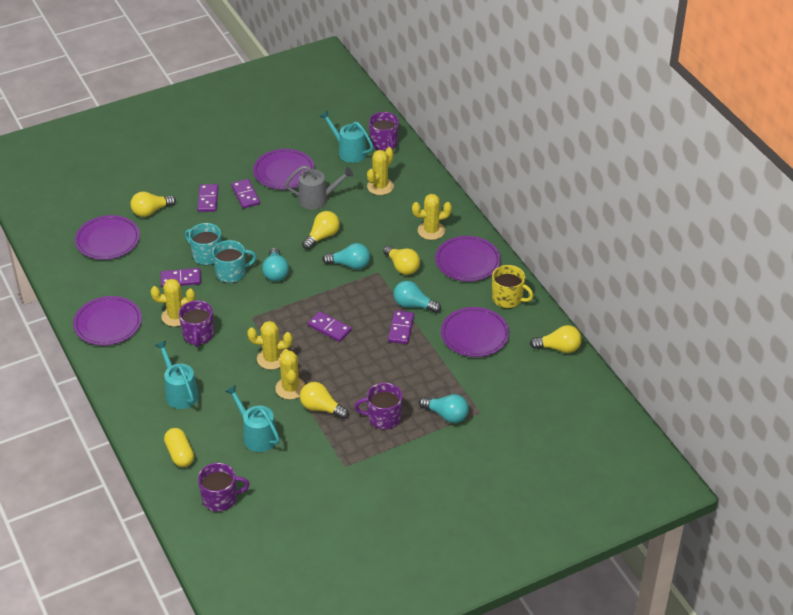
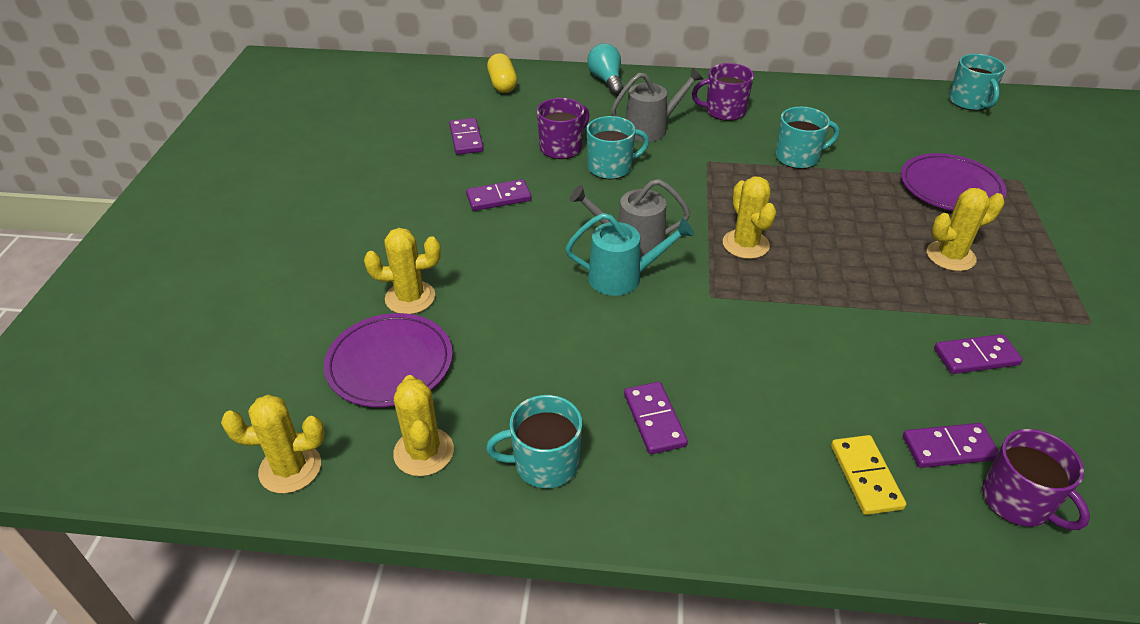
grey watering can: 1 -> 2
purple mug: 4 -> 3
purple plate: 5 -> 2
turquoise light bulb: 4 -> 1
turquoise mug: 2 -> 4
turquoise watering can: 3 -> 1
yellow domino: 0 -> 1
yellow light bulb: 5 -> 0
yellow mug: 1 -> 0

